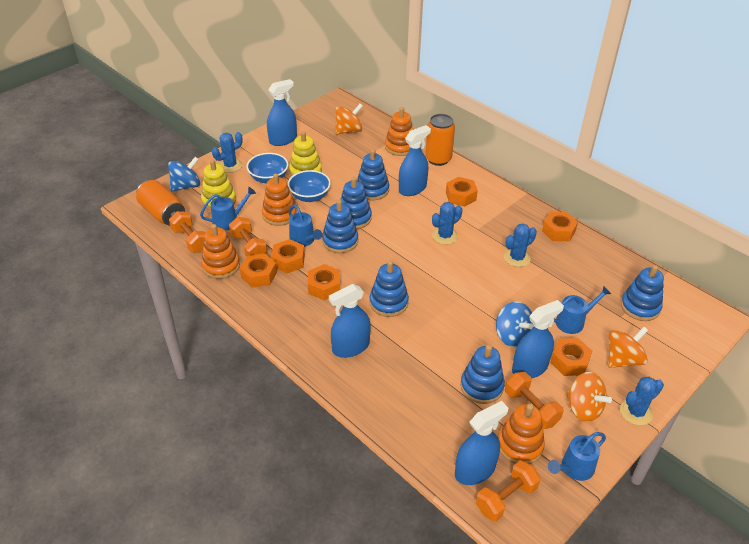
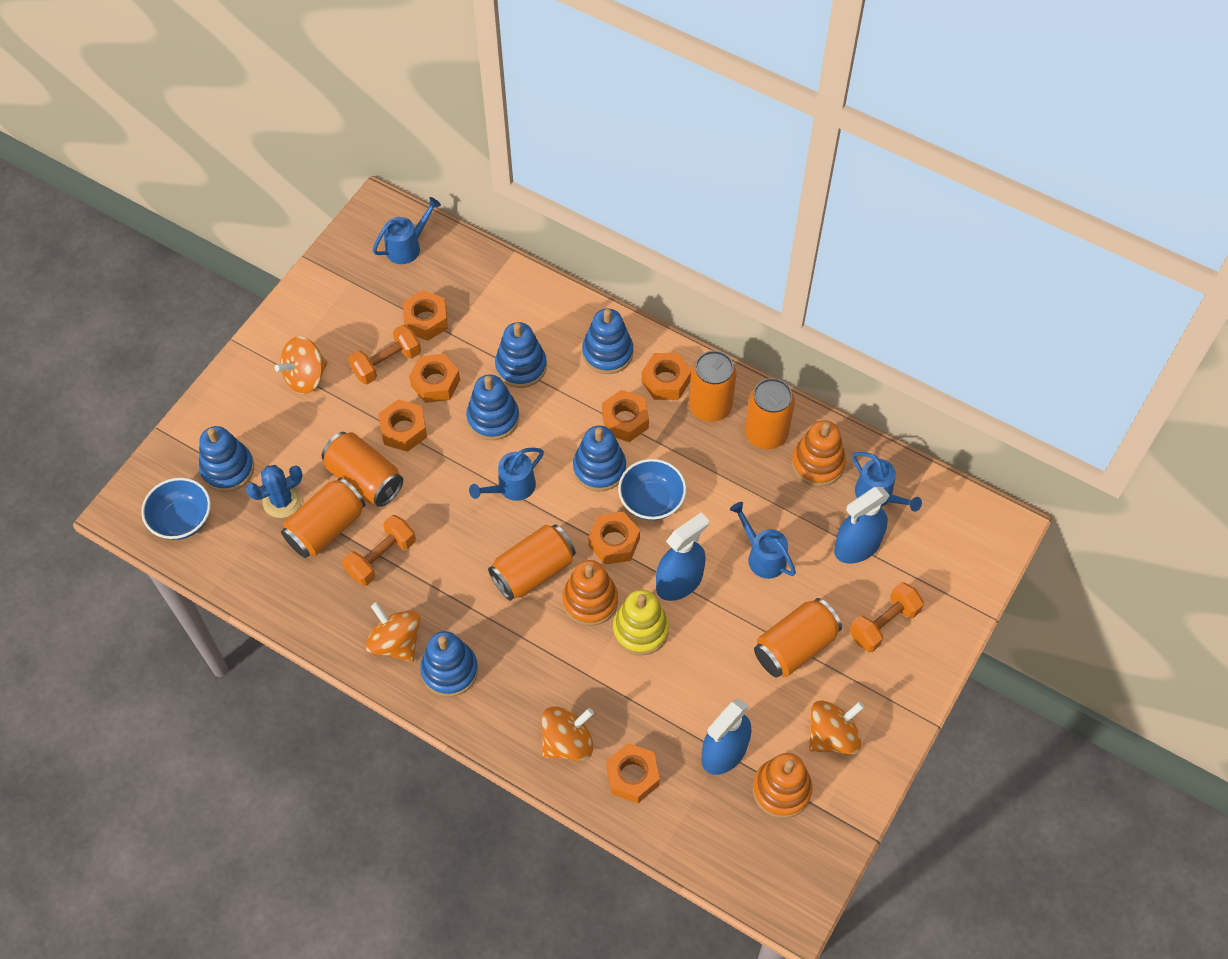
blue cactus: 4 -> 1
blue spinning top: 2 -> 0
blue spray bottle: 5 -> 3
orange can: 2 -> 6
orange dumbbell: 4 -> 3
orange nut: 6 -> 7
orange spinning top: 3 -> 4
orange stacking toy: 4 -> 3
yellow stacking toy: 2 -> 1

